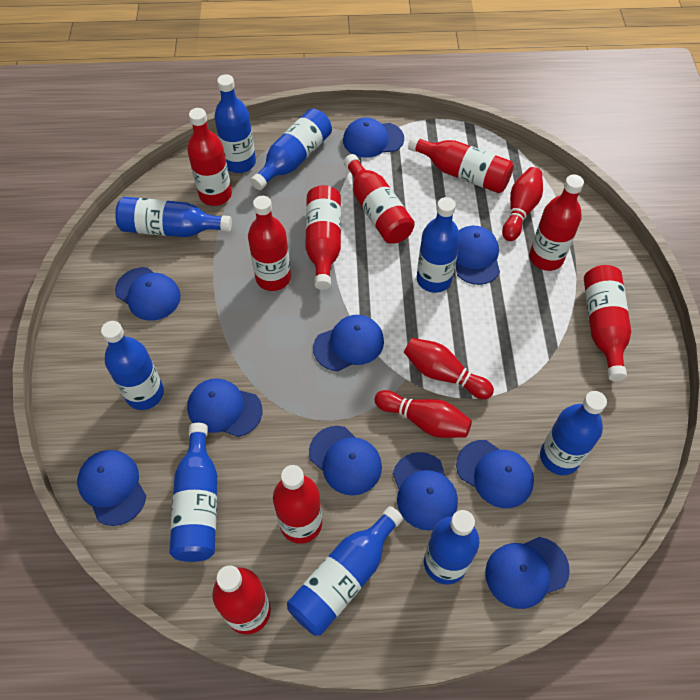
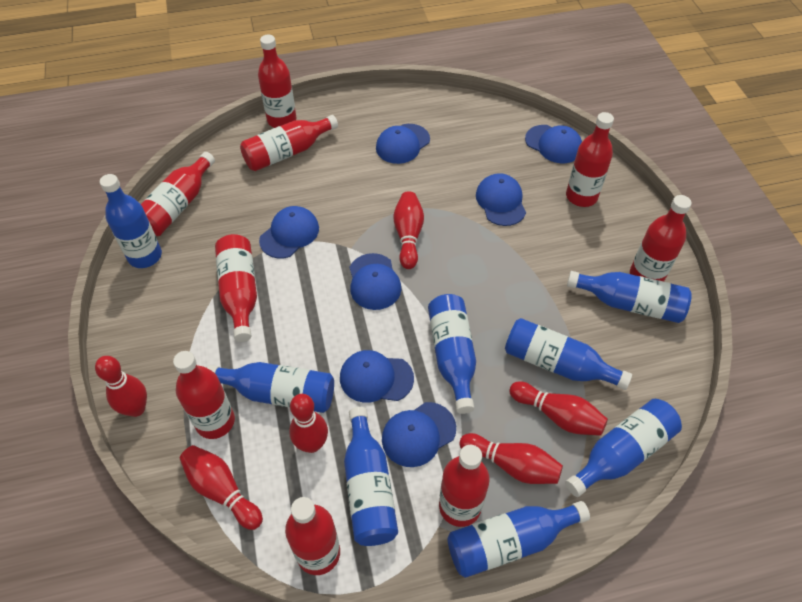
blue bottle: 9 -> 8
blue cap: 10 -> 7
red bowling pin: 3 -> 6

